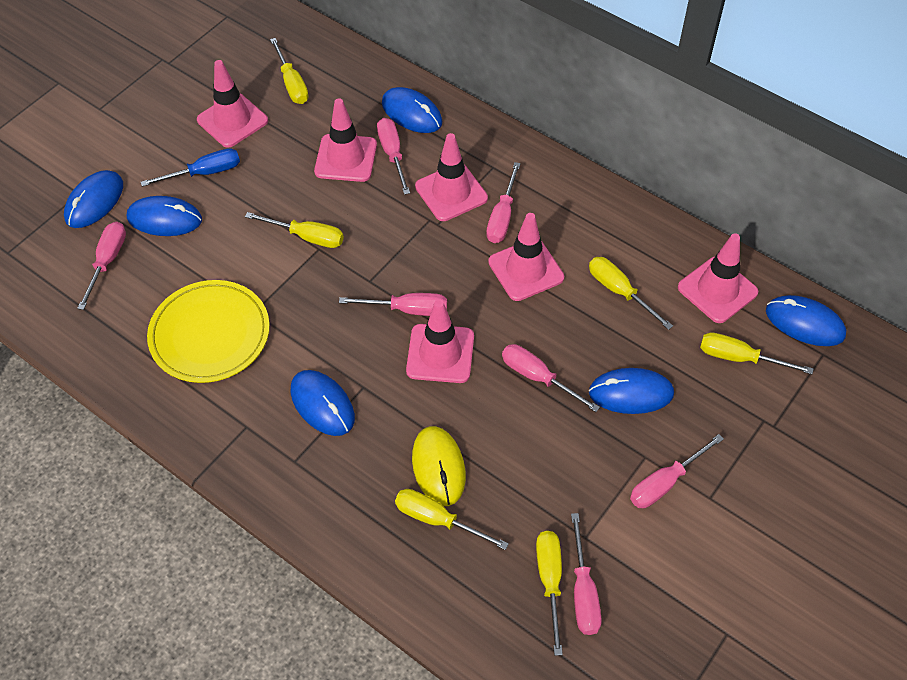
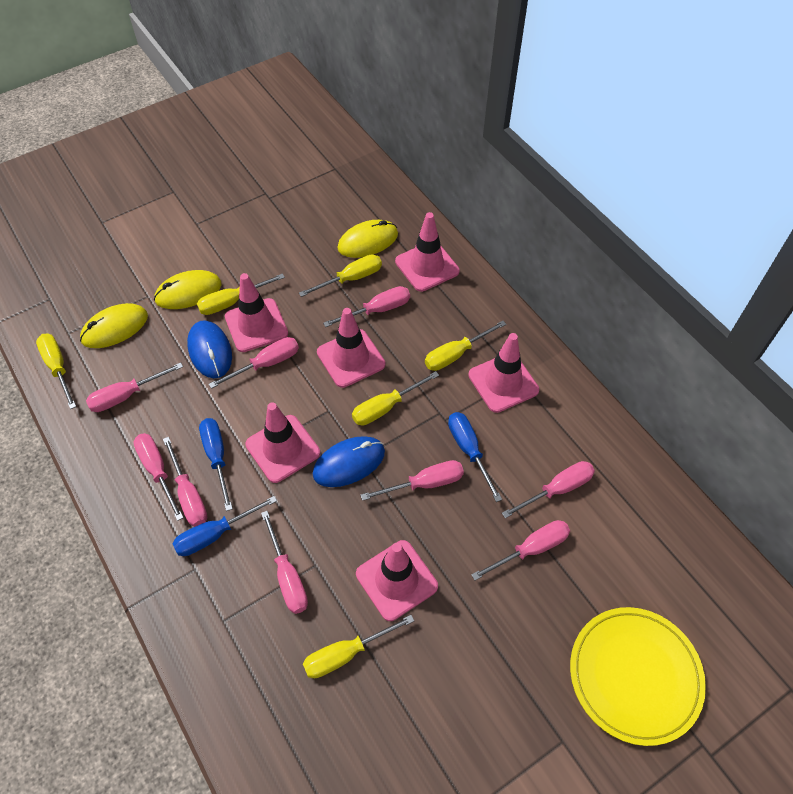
blue mouse: 6 -> 2
blue screwdriver: 1 -> 3
pink screwdriver: 7 -> 9
yellow mouse: 1 -> 3

